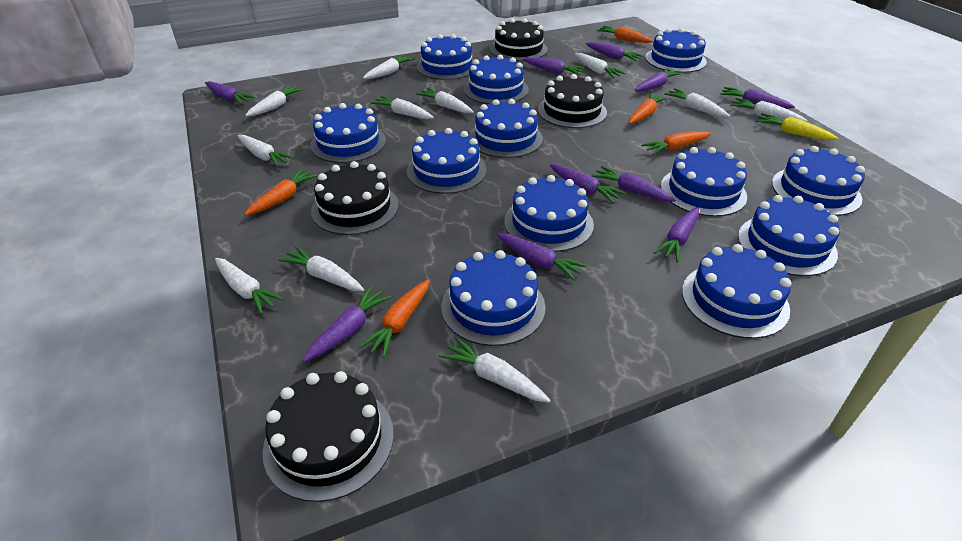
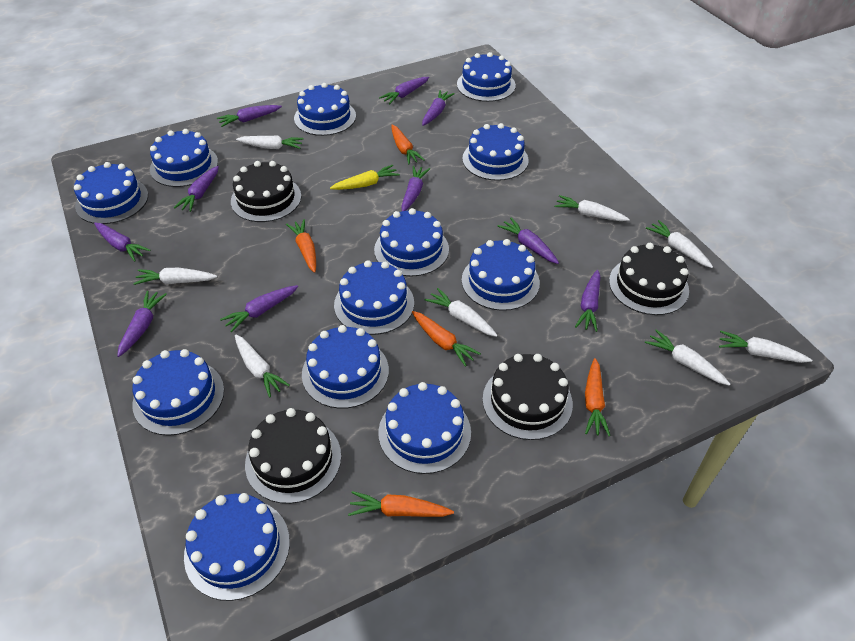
white carrot: 11 -> 8

